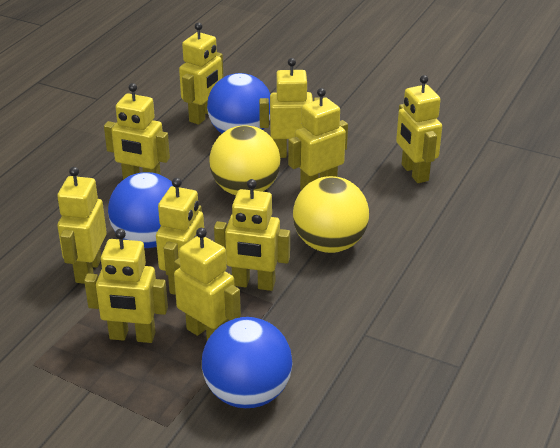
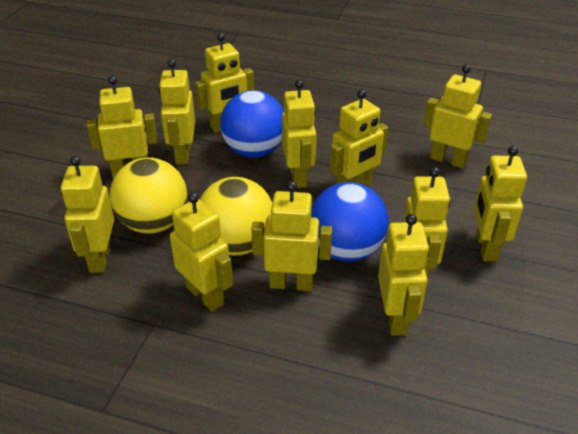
blue ball: 3 -> 2
yellow robot: 10 -> 12

